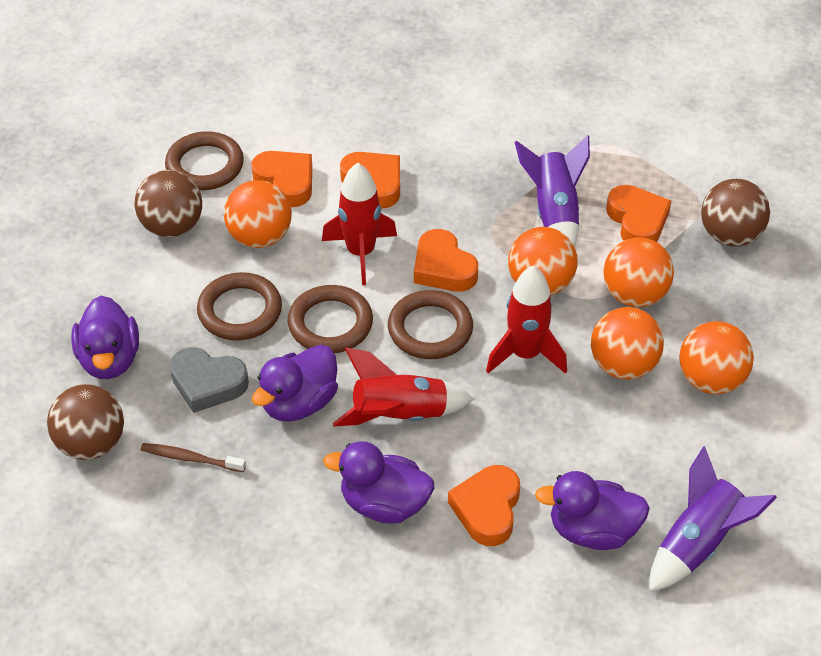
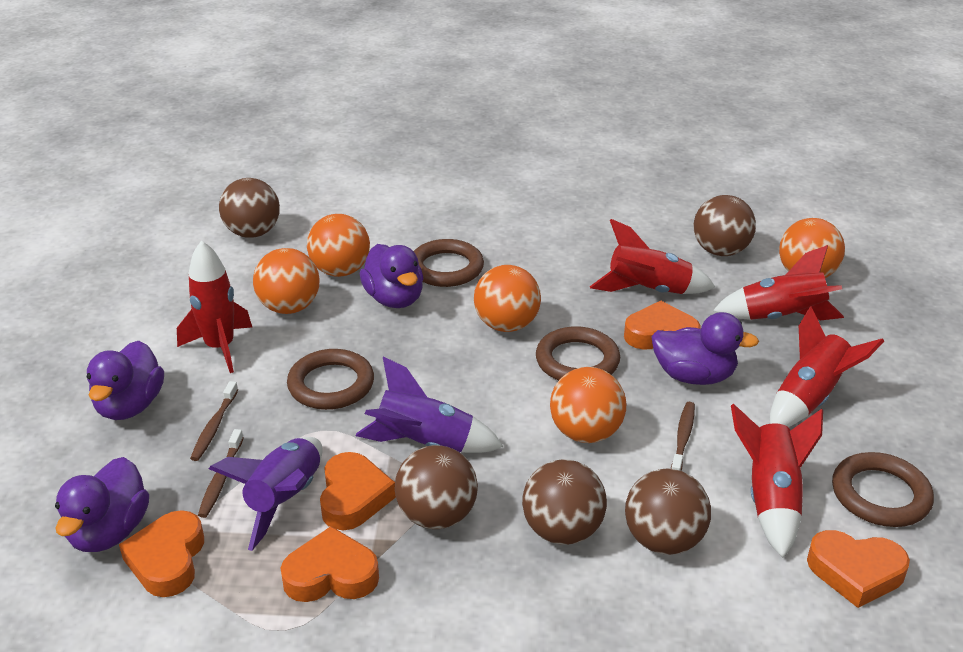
brown ball: 3 -> 5
brown toothbrush: 1 -> 3
grey heart: 1 -> 0
red rocket: 3 -> 5

